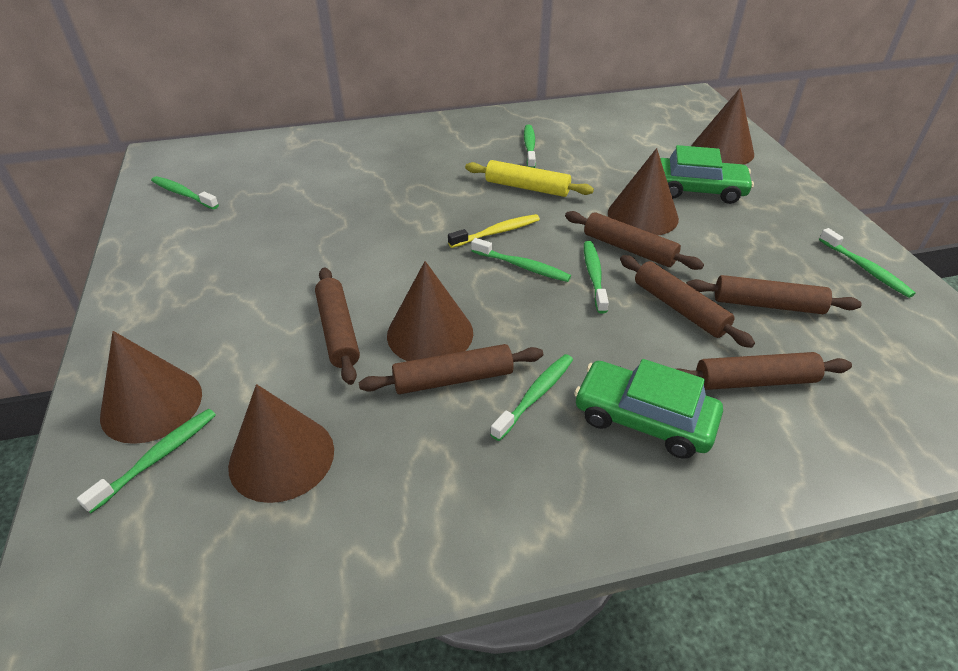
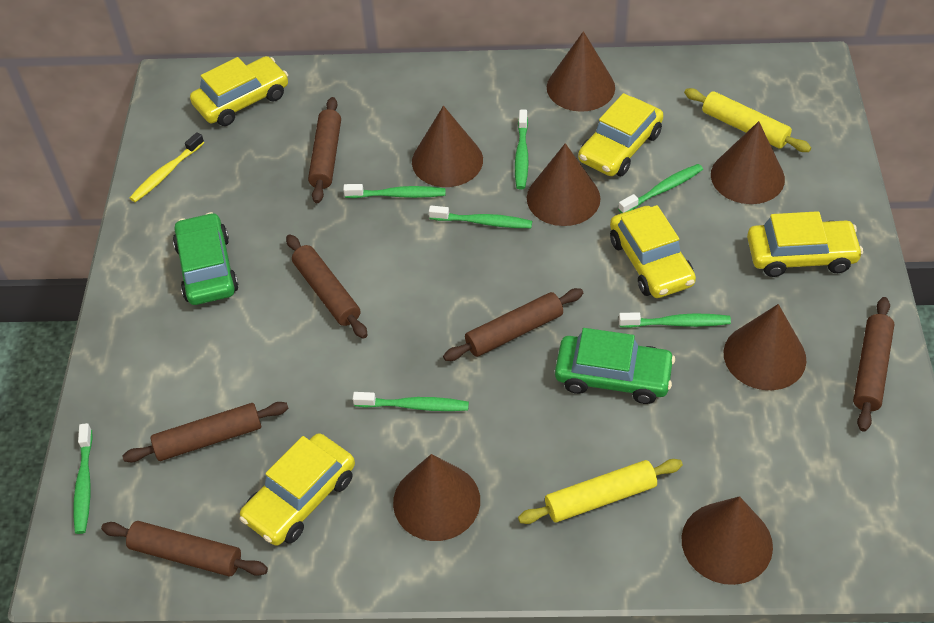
brown cone: 5 -> 7
yellow car: 0 -> 5
yellow rolling pin: 1 -> 2

